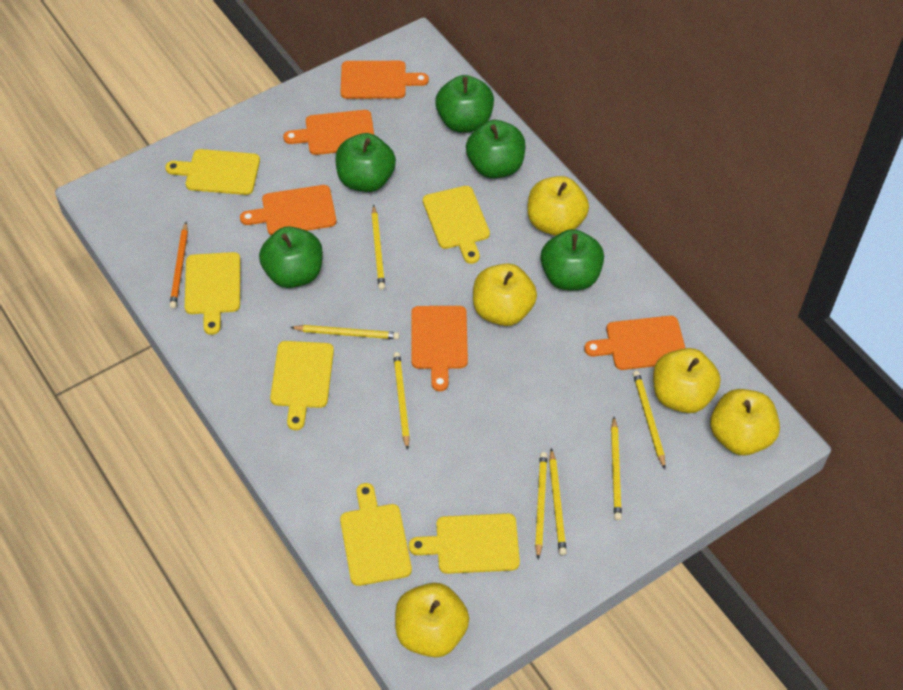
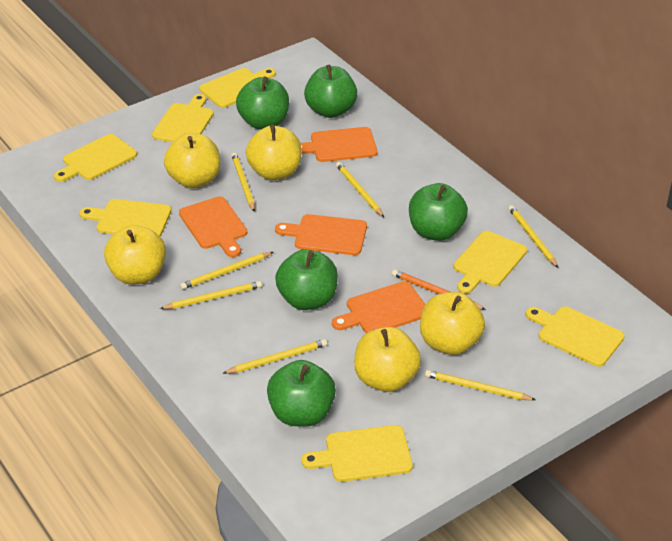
orange cutting board: 5 -> 4
yellow cutting board: 6 -> 7

